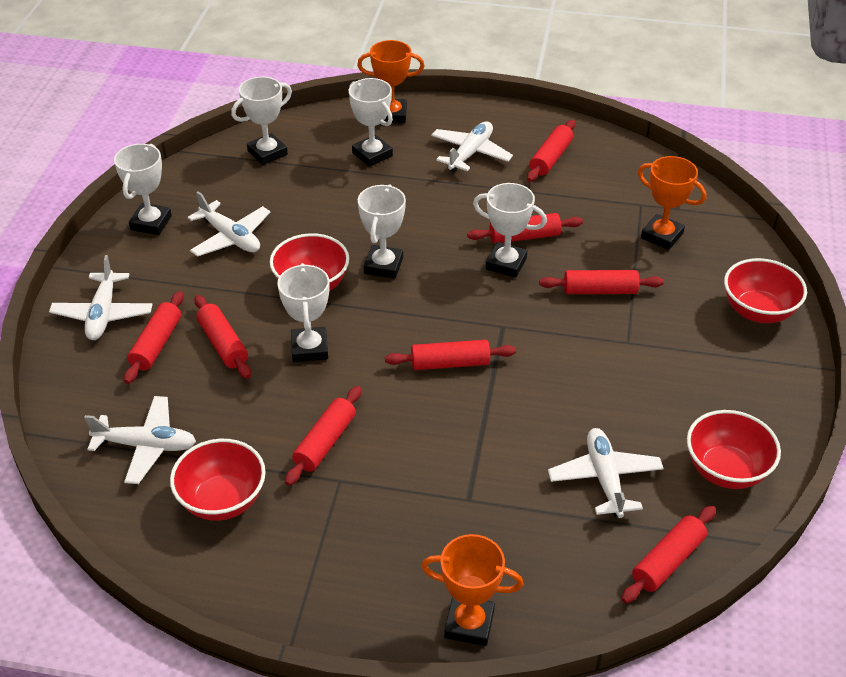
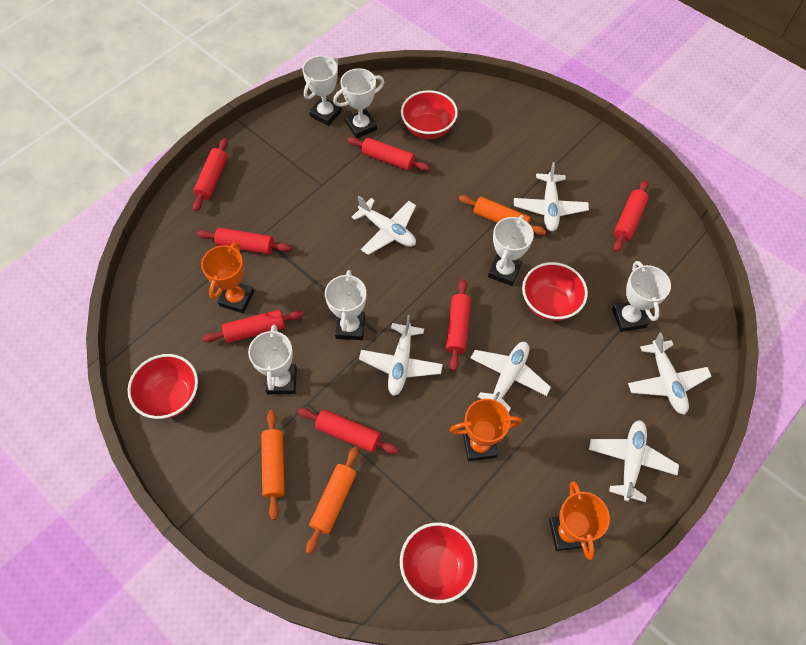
orange rolling pin: 0 -> 3
red rolling pin: 8 -> 7
white plane: 5 -> 6

